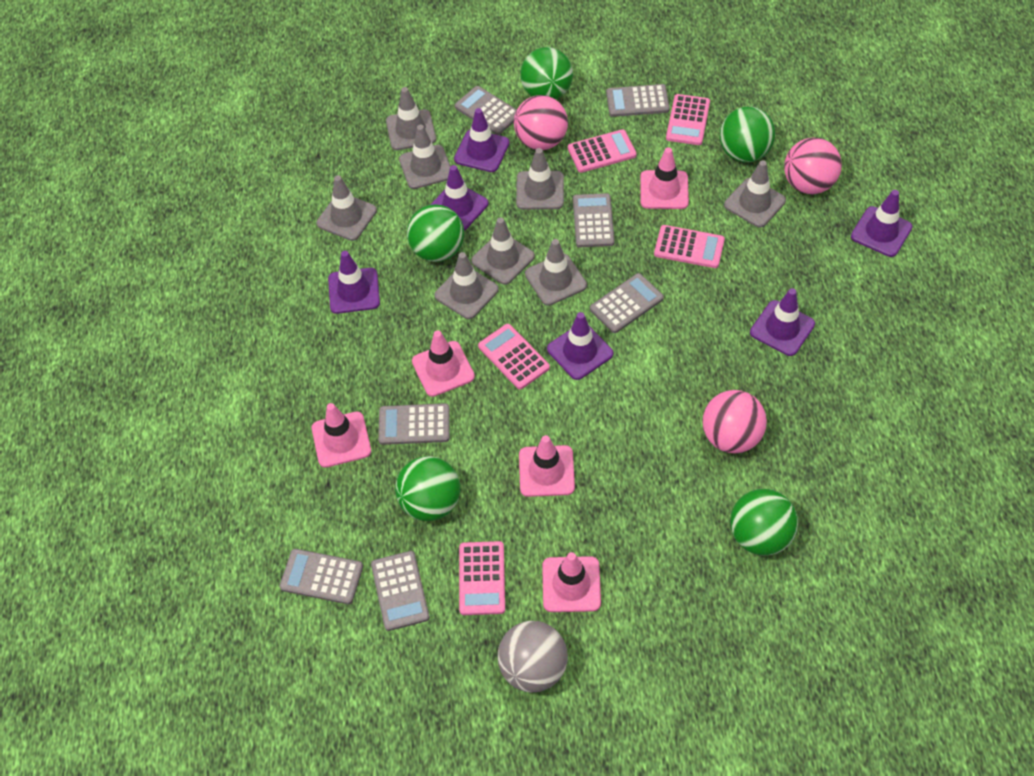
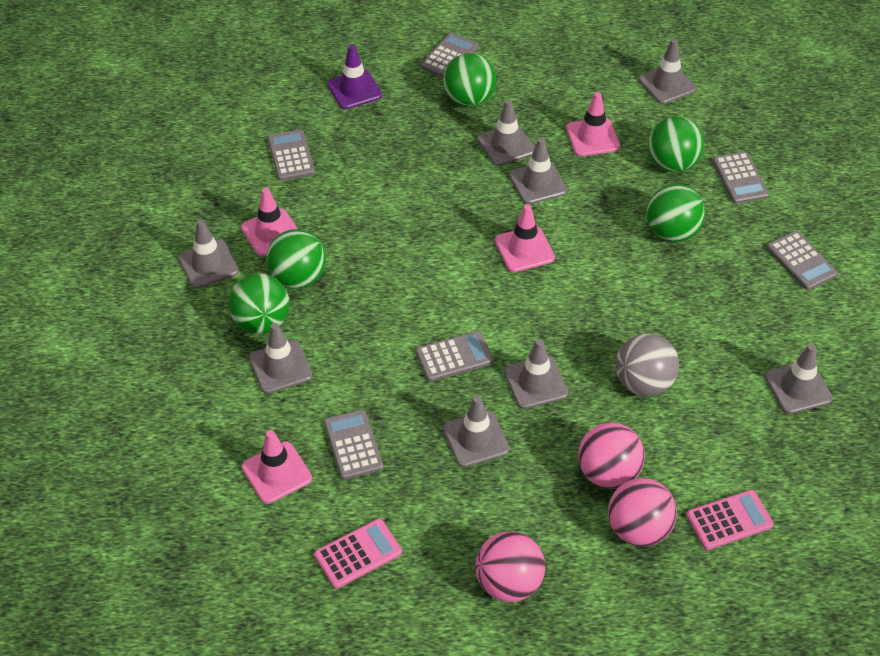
grey calculator: 7 -> 6
pink calculator: 5 -> 2
pink traffic cone: 5 -> 4
purple traffic cone: 6 -> 1

